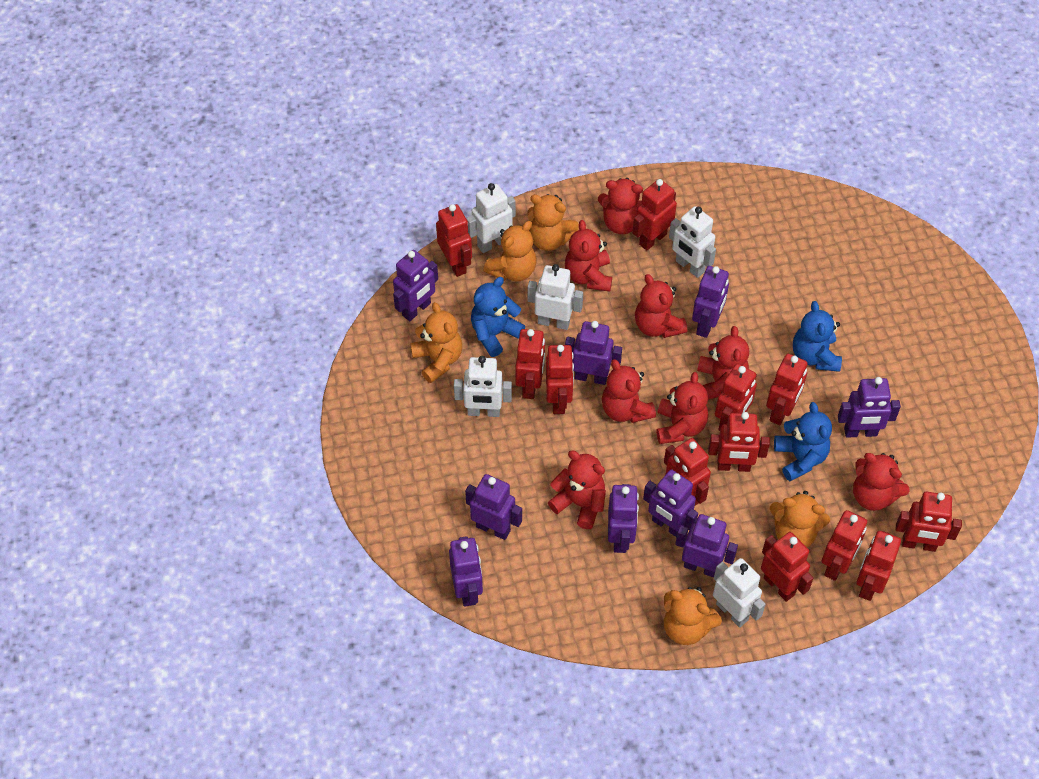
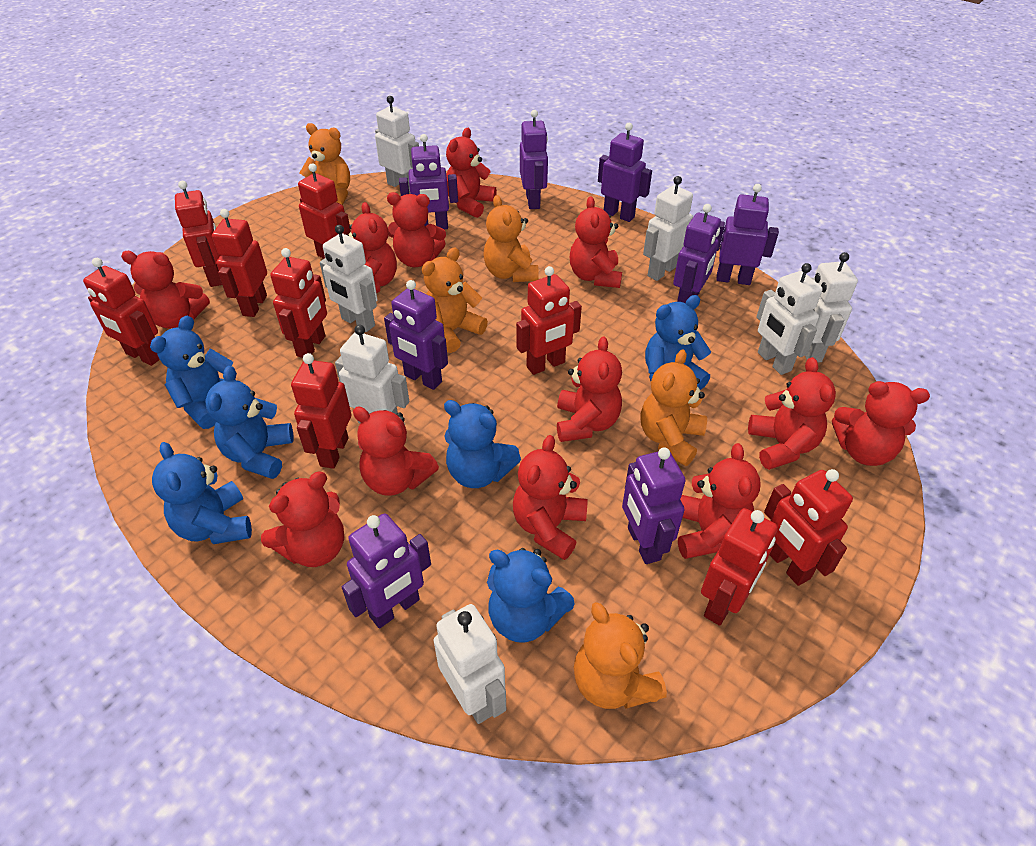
blue teddy bear: 3 -> 6
purple robot: 9 -> 8
red robot: 12 -> 9
red teddy bear: 8 -> 12
white robot: 5 -> 7

